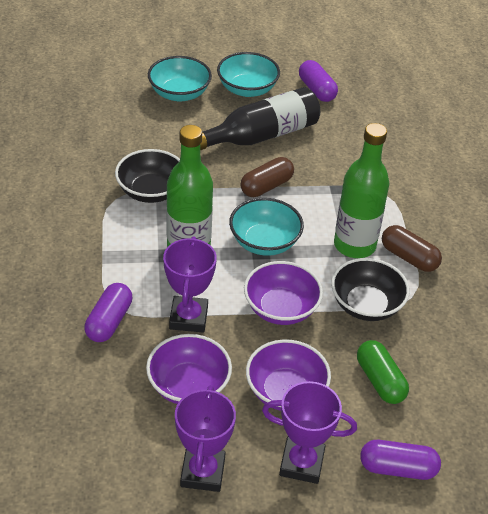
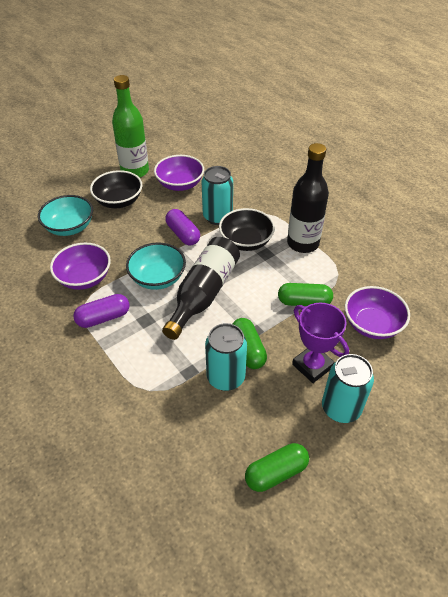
black bottle: 1 -> 2
brown capsule: 2 -> 0
green bottle: 2 -> 1
green capsule: 1 -> 3
purple capsule: 3 -> 2
purple trophy: 3 -> 1
turquoise bowl: 3 -> 2
turquoise can: 0 -> 3

